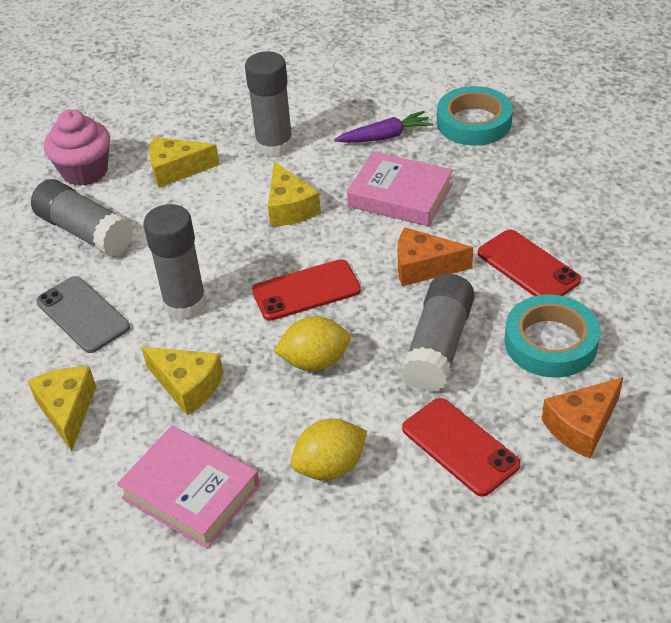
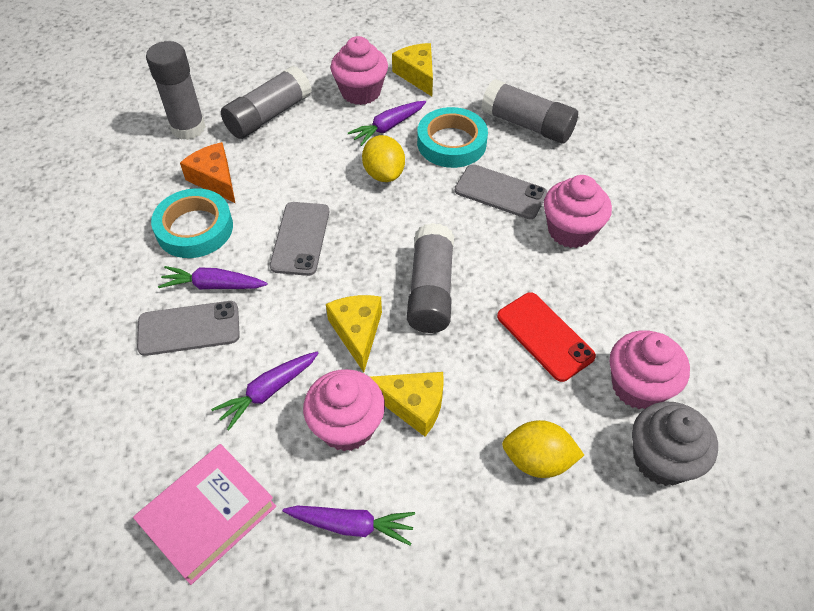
grey cupcake: 0 -> 1
grey phone: 1 -> 3
orange cheese: 2 -> 1
pink book: 2 -> 1
pink cupcake: 1 -> 4
purple carrot: 1 -> 4
red phone: 3 -> 1
yellow cheese: 4 -> 3

